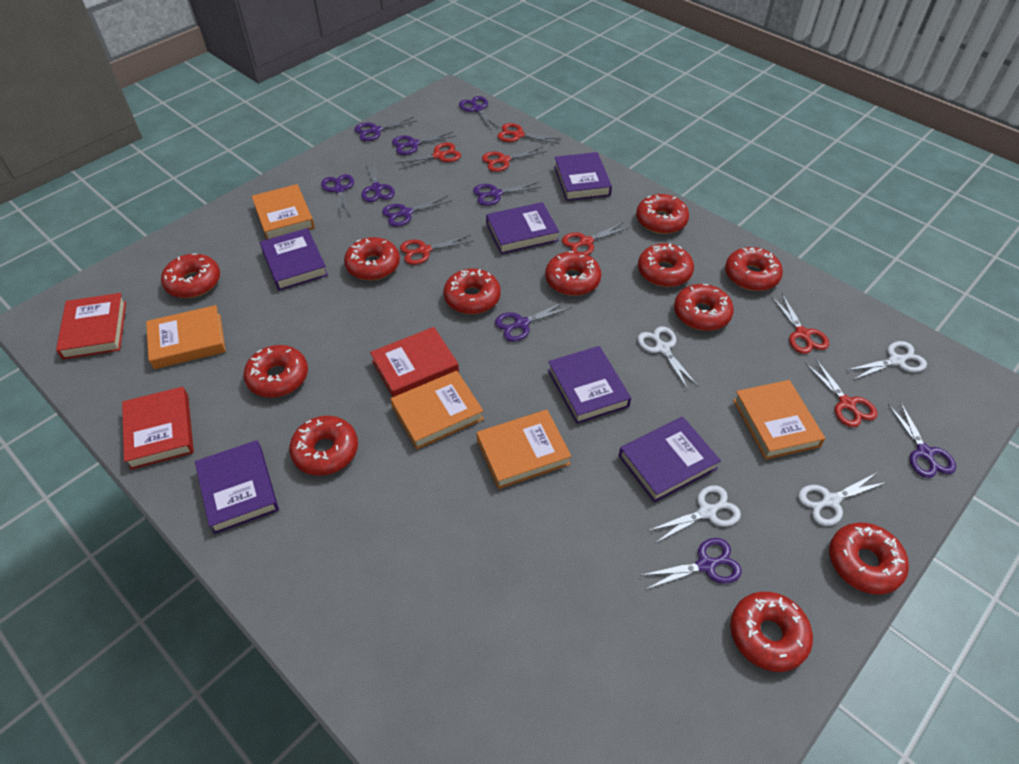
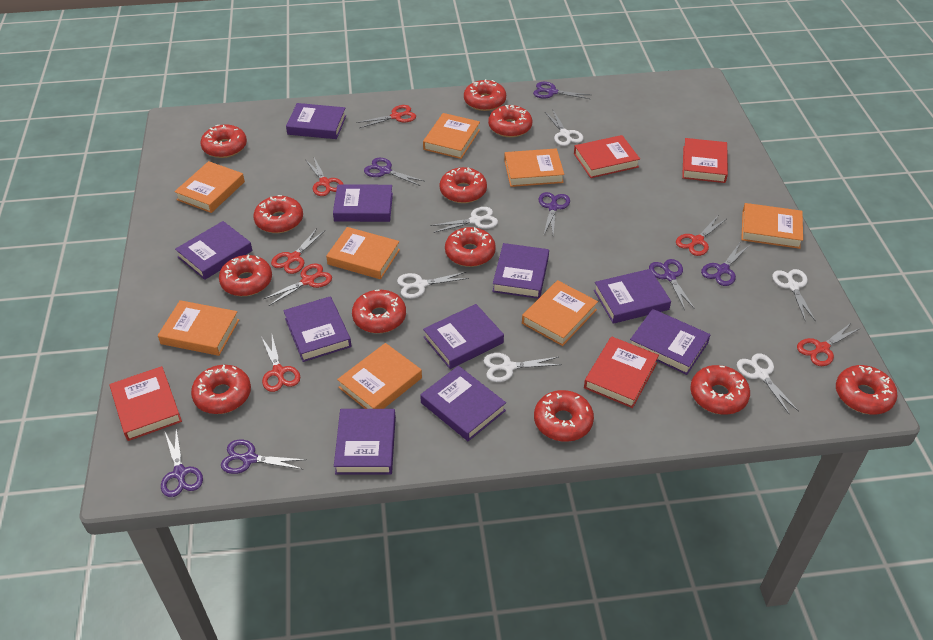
orange book: 5 -> 8
purple book: 6 -> 10
purple scissors: 10 -> 7
red book: 3 -> 4
white scissors: 4 -> 6

